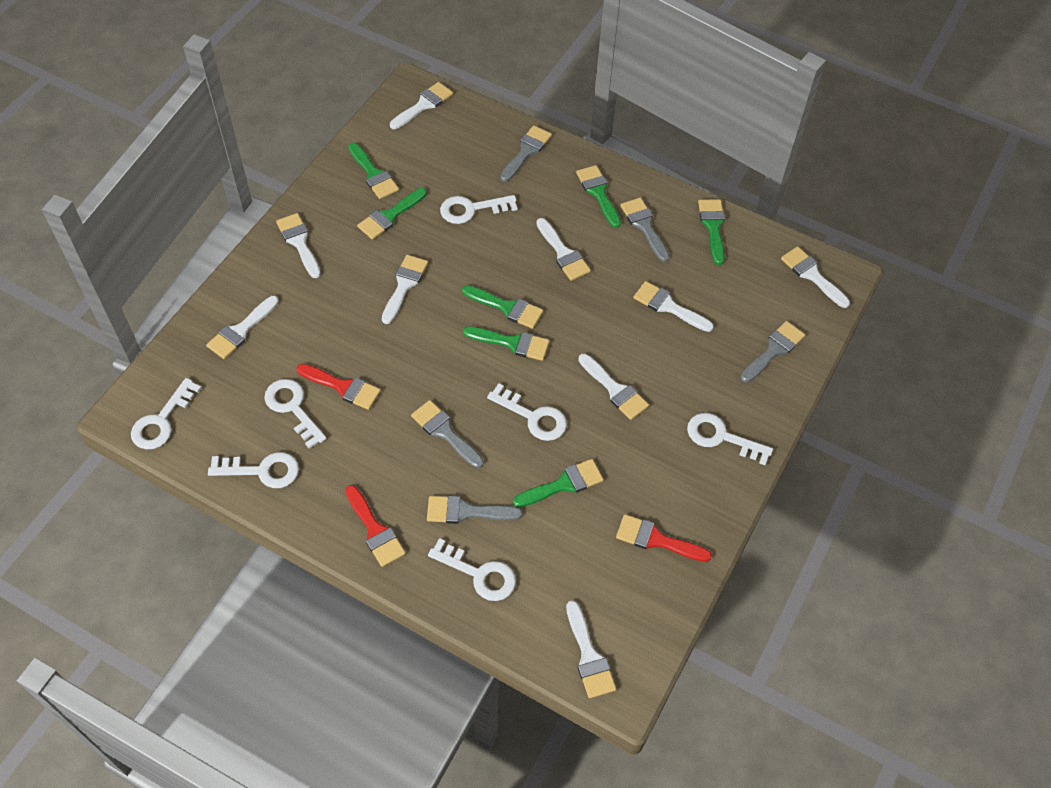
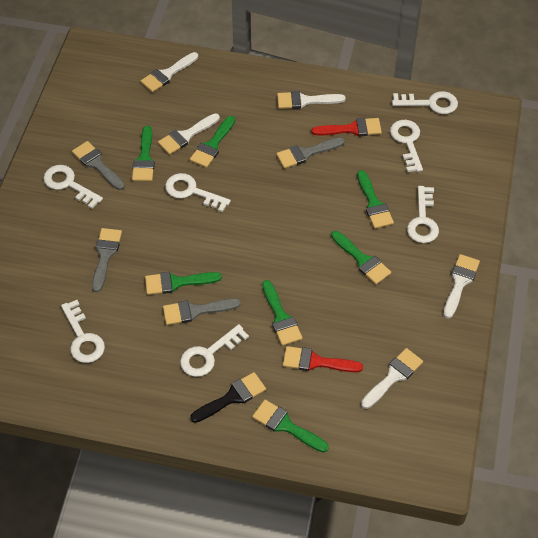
black brush: 0 -> 1
grey brush: 5 -> 4
red brush: 3 -> 2
white brush: 9 -> 5

